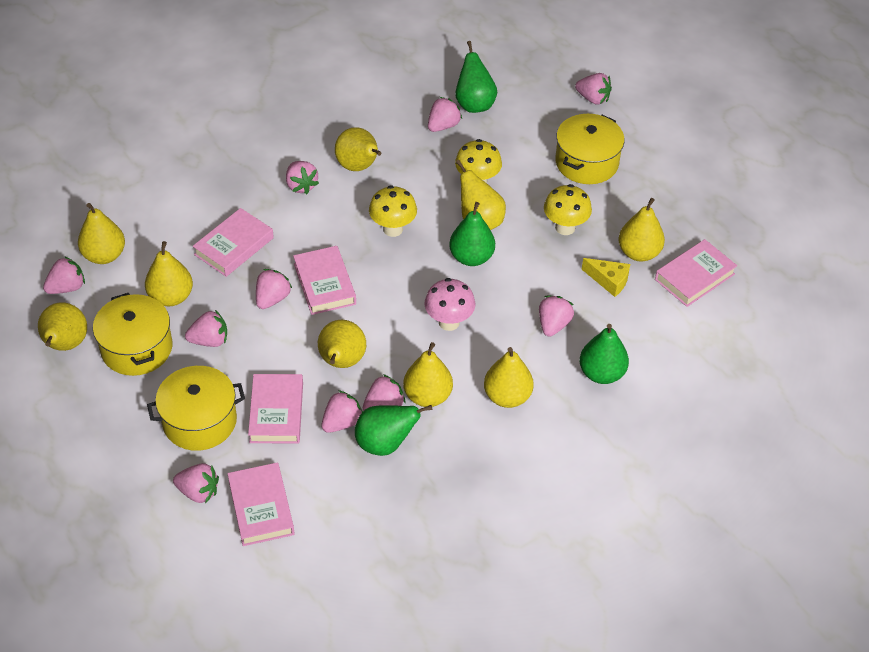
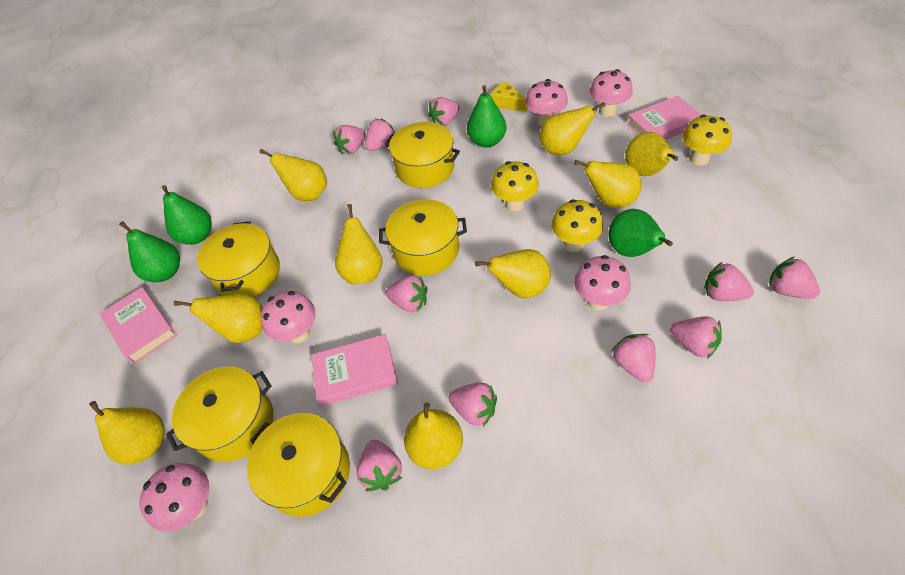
pink book: 5 -> 3
pink mushroom: 1 -> 5
yellow pot: 3 -> 5

